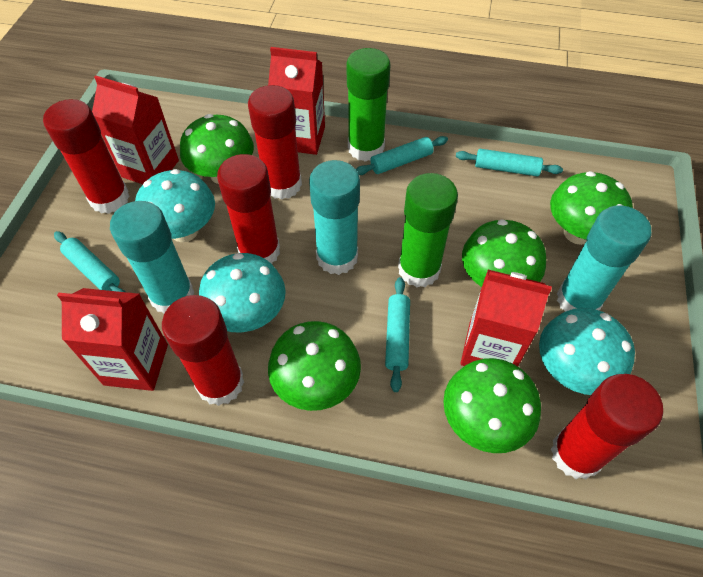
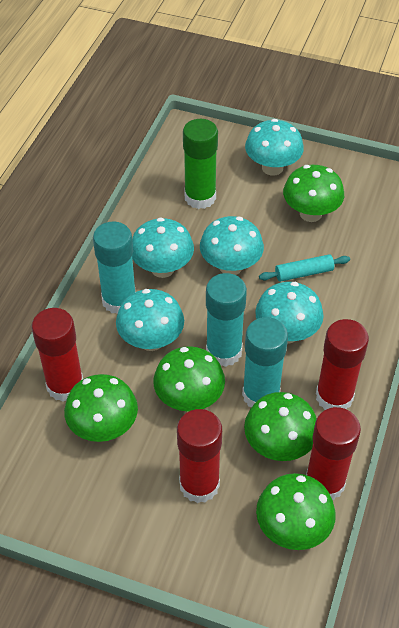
green glue stick: 2 -> 1
red carton: 4 -> 0
red glue stick: 5 -> 4
turquoise mushroom: 3 -> 5
turquoise rolling pin: 4 -> 1

